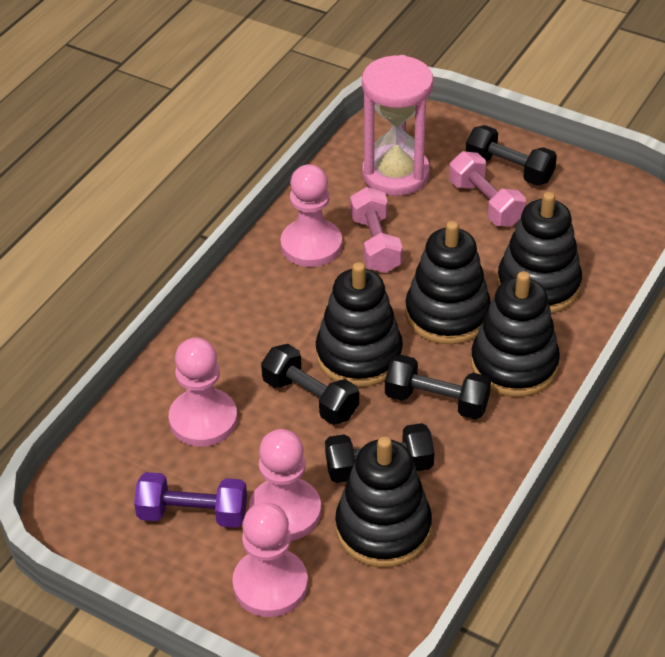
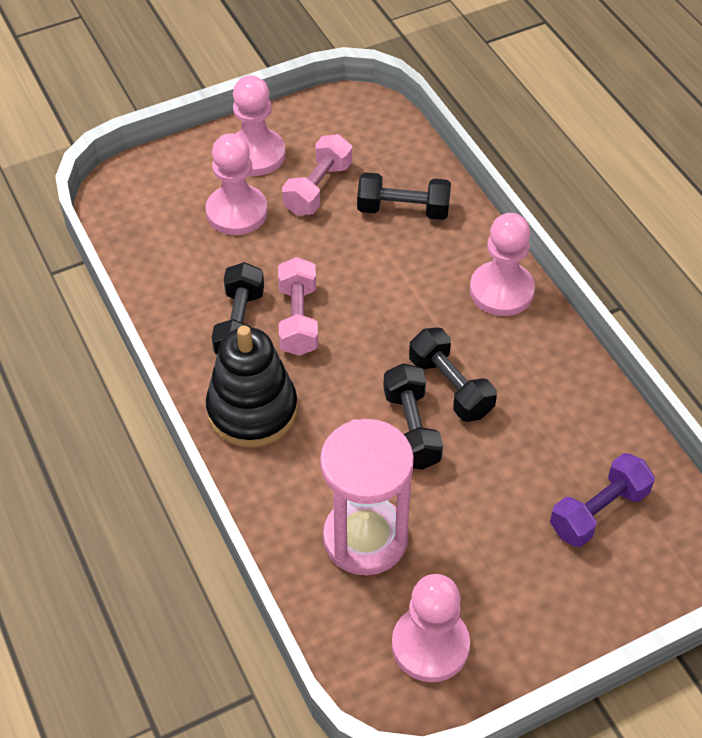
black stacking toy: 5 -> 1

